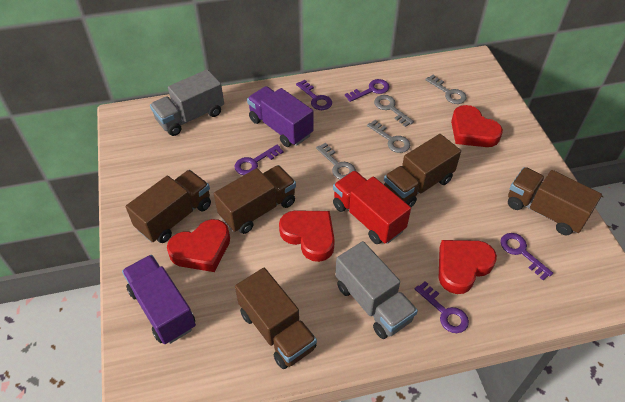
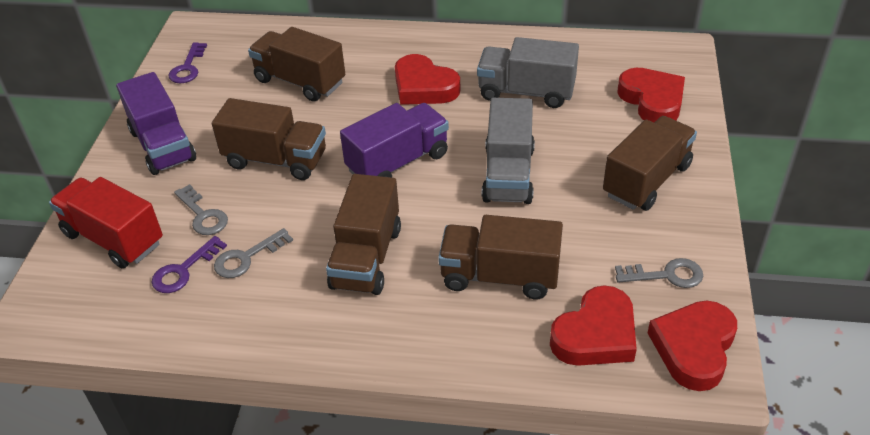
grey key: 4 -> 3
purple key: 5 -> 2

